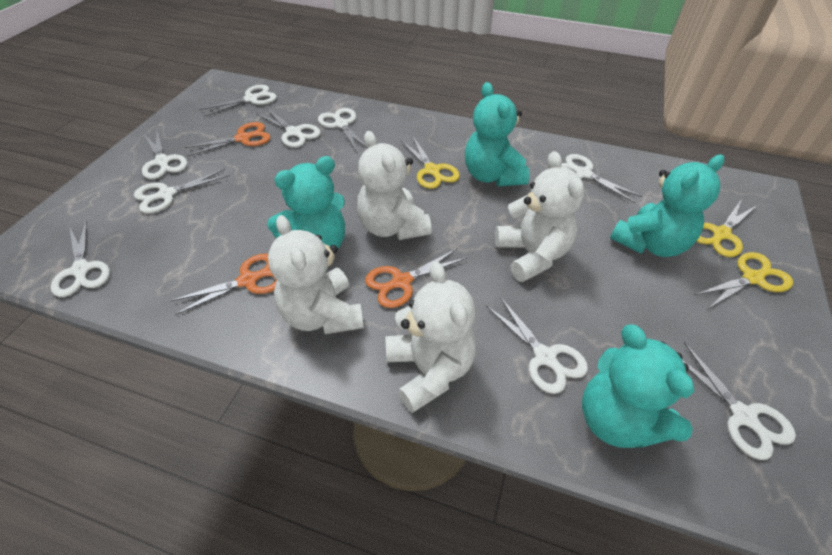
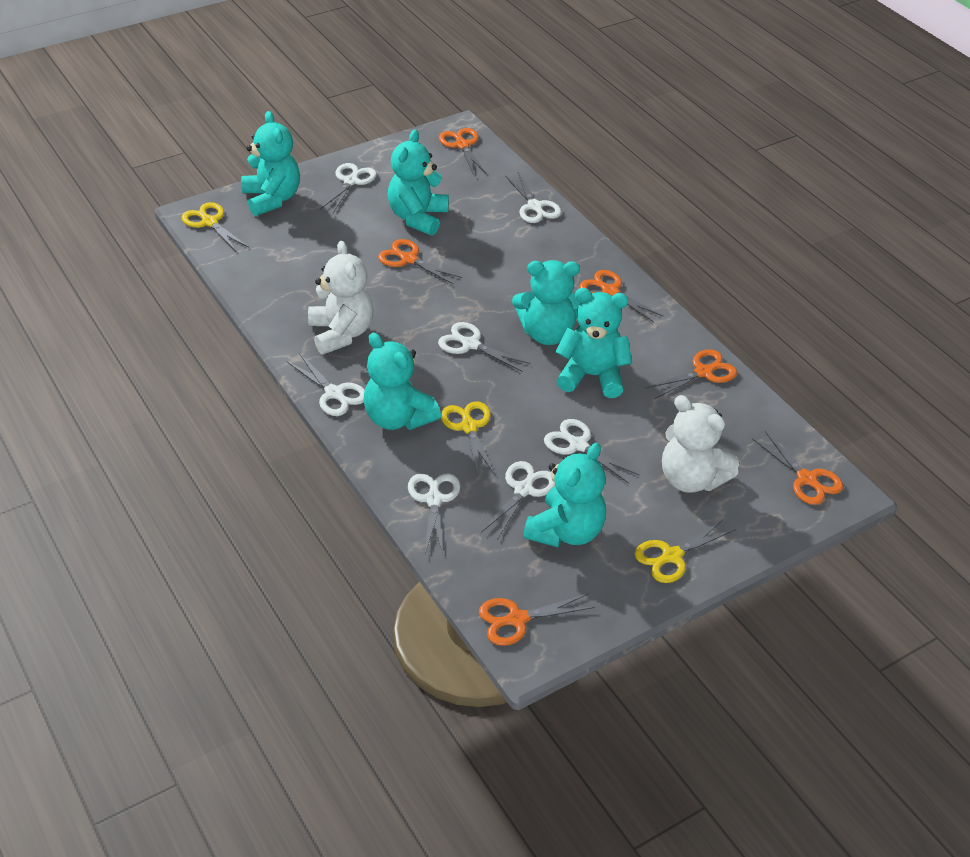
orange scissors: 3 -> 6
turquoise teddy bear: 4 -> 6
white scissors: 9 -> 7
white teddy bear: 4 -> 2

